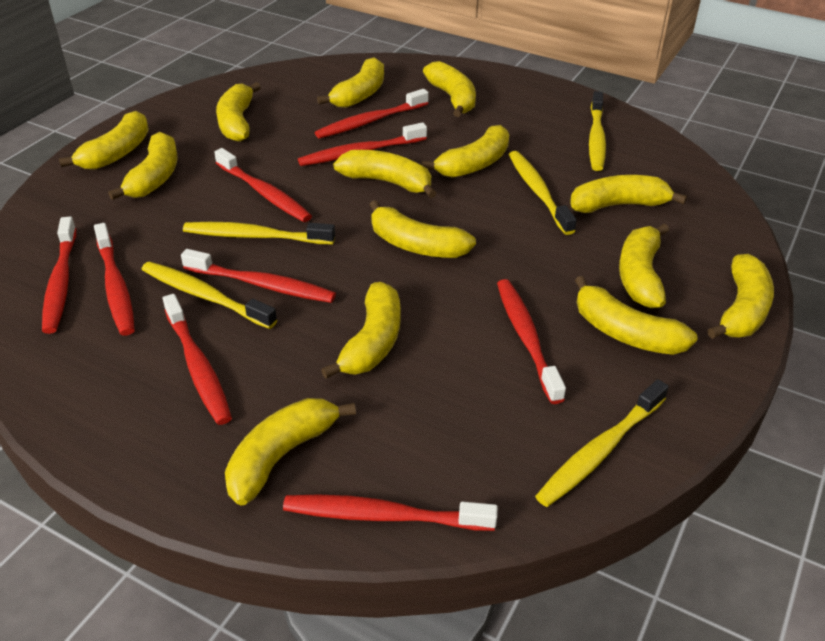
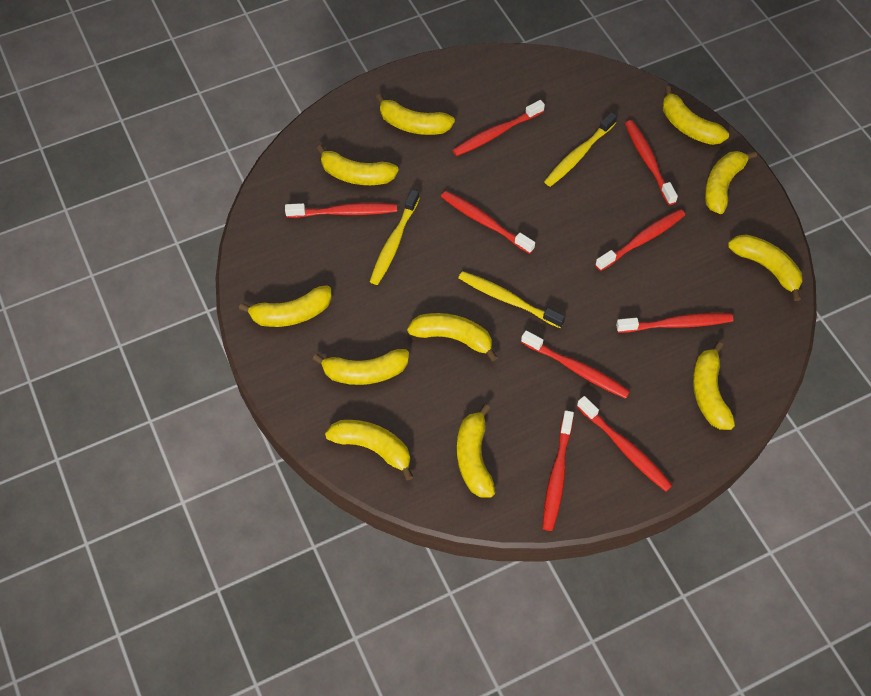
yellow banana: 14 -> 11
yellow toothbrush: 5 -> 3

